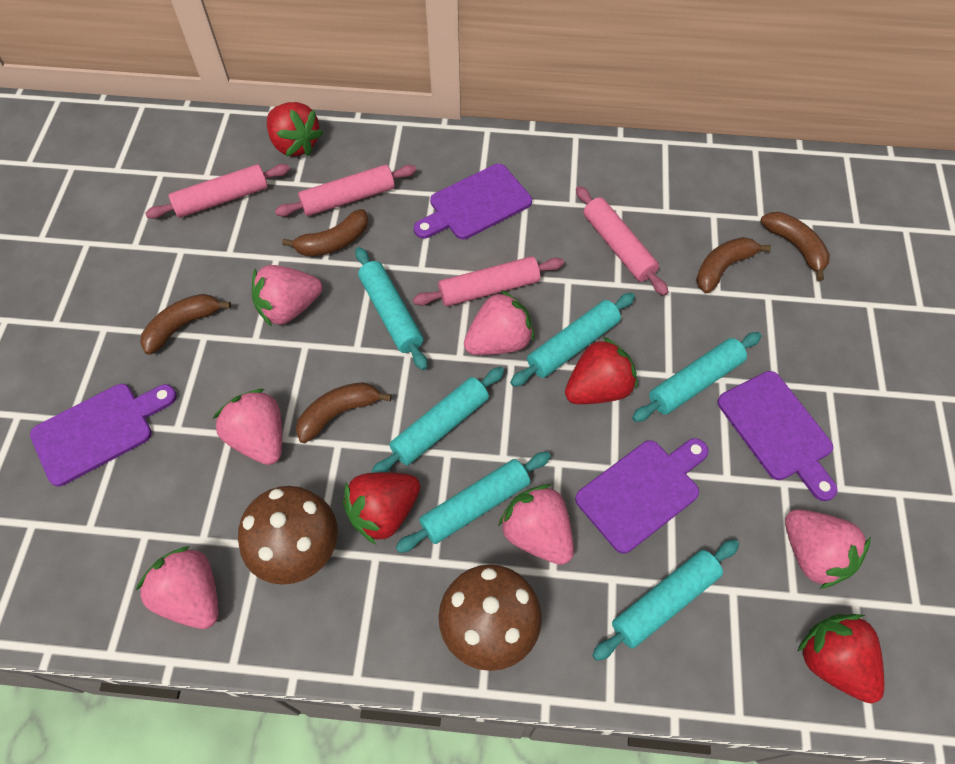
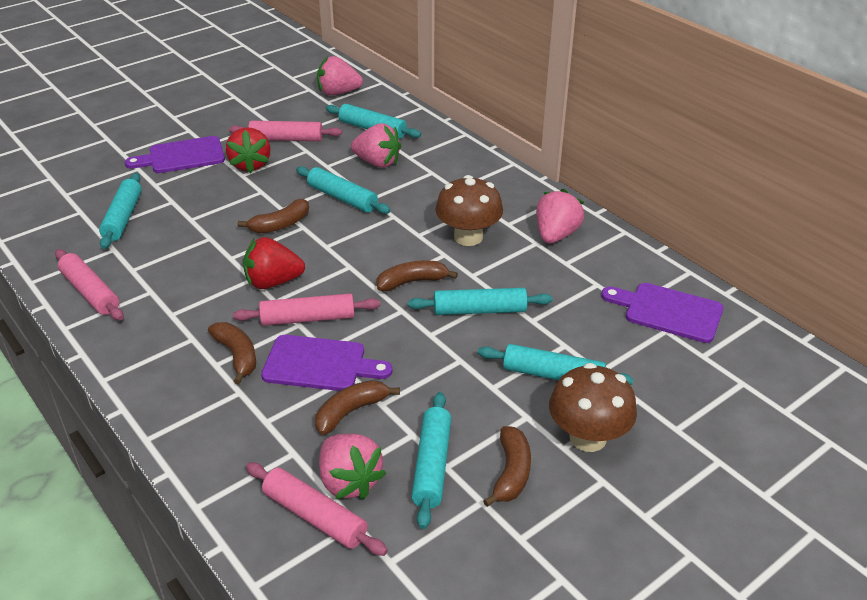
pink strawberry: 6 -> 4
purple cutting board: 4 -> 3
red strawberry: 4 -> 2

